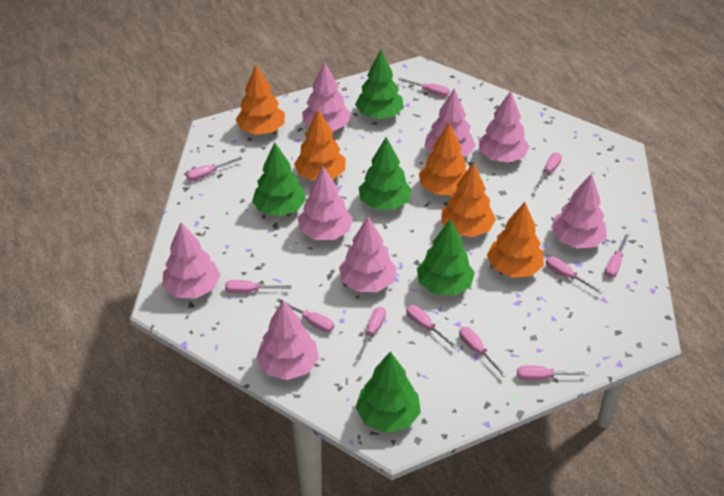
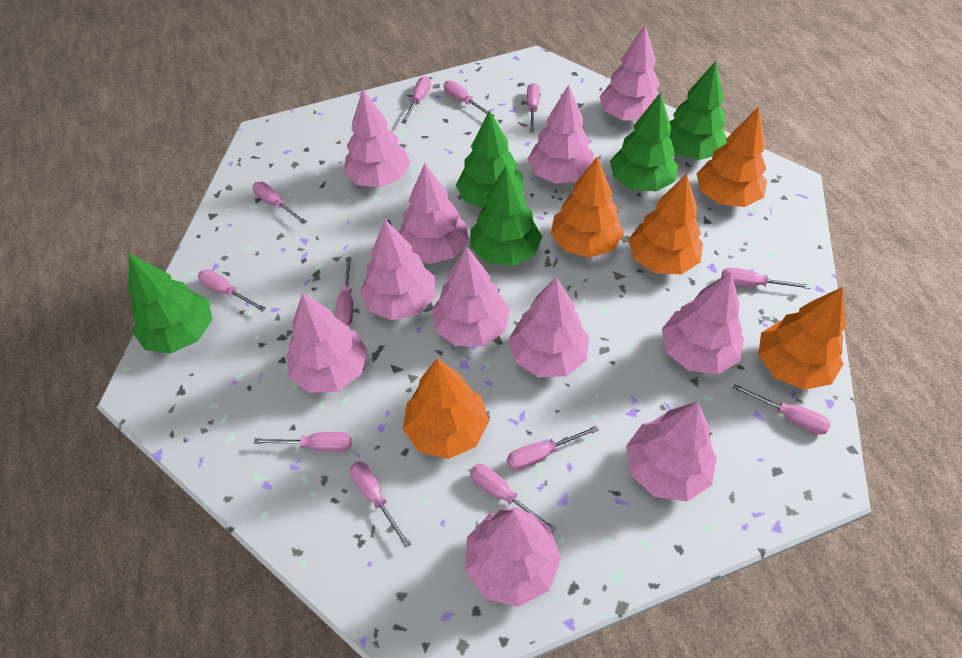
pink screwdriver: 11 -> 12
pink tree: 8 -> 11

